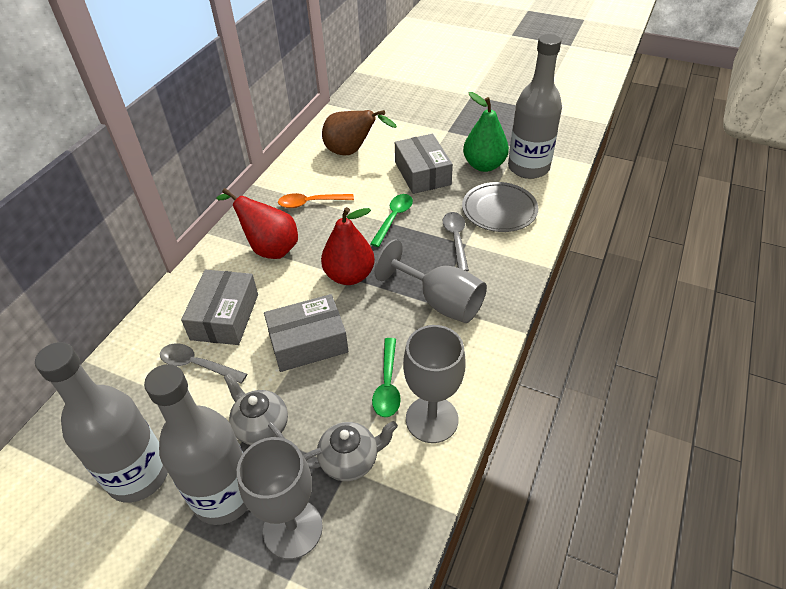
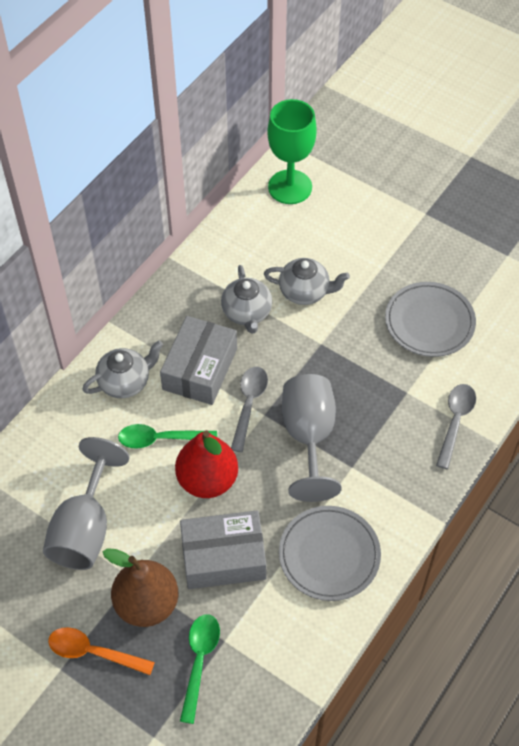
green goblet: 0 -> 1
green pear: 1 -> 0
grey bottle: 3 -> 0
grey box: 3 -> 2
grey goblet: 3 -> 2
grey plate: 1 -> 2
grey teapot: 2 -> 3
red pear: 2 -> 1

